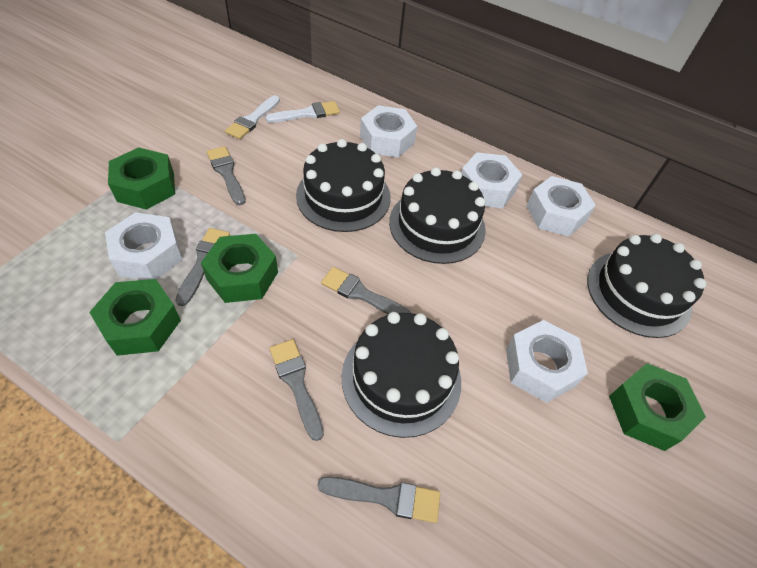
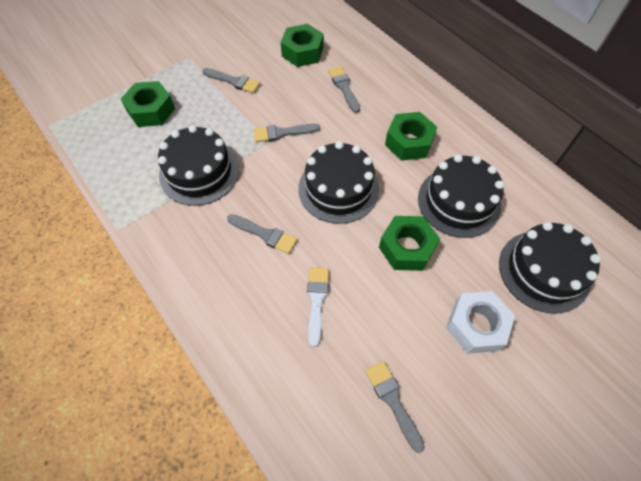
white brush: 2 -> 1
white nut: 5 -> 1

